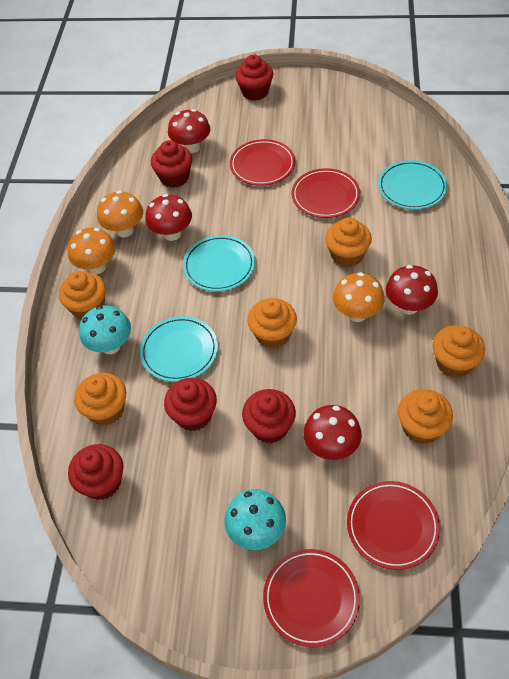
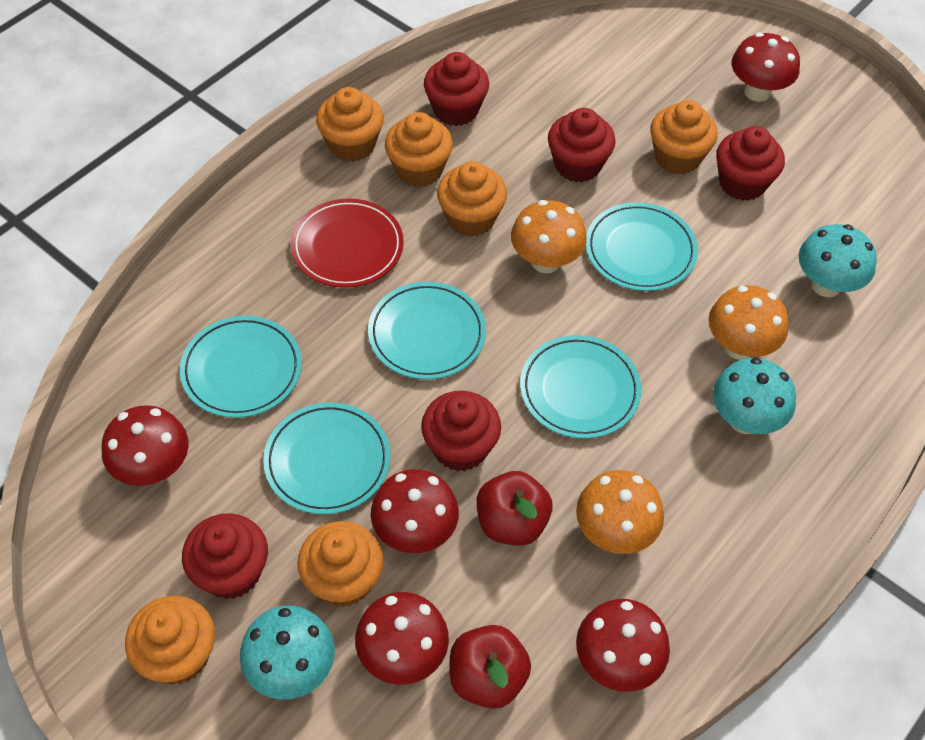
red apple: 0 -> 2
red mushroom: 4 -> 5
red plate: 4 -> 1
turquoise mushroom: 2 -> 3
turquoise plate: 3 -> 5

